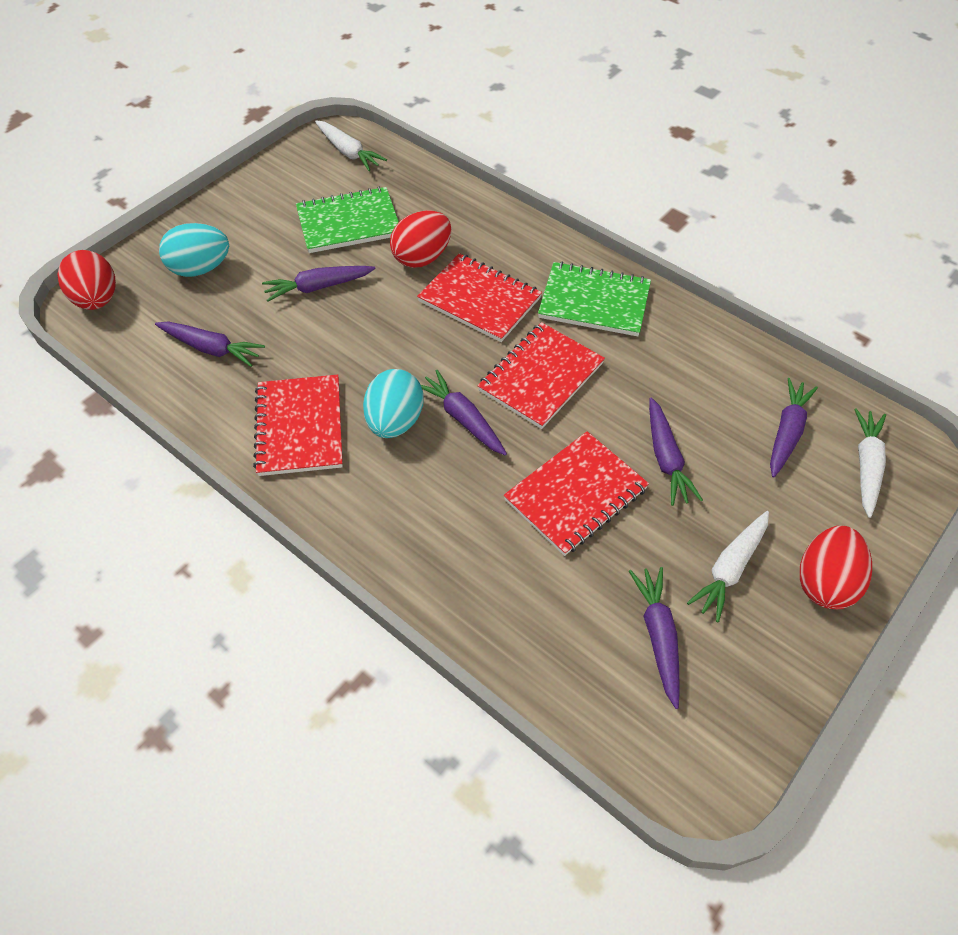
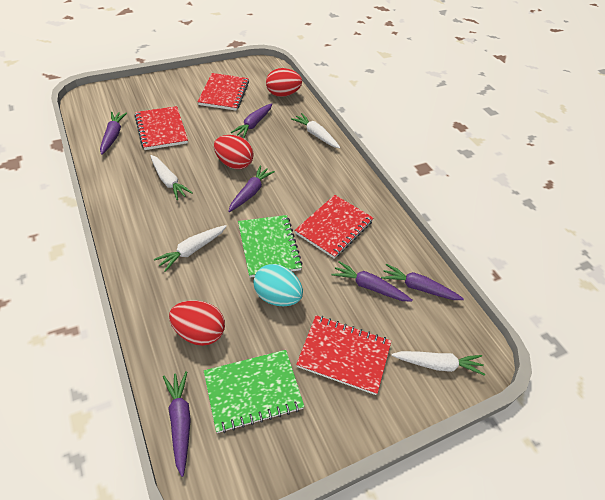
turquoise egg: 2 -> 1
white carrot: 3 -> 4

